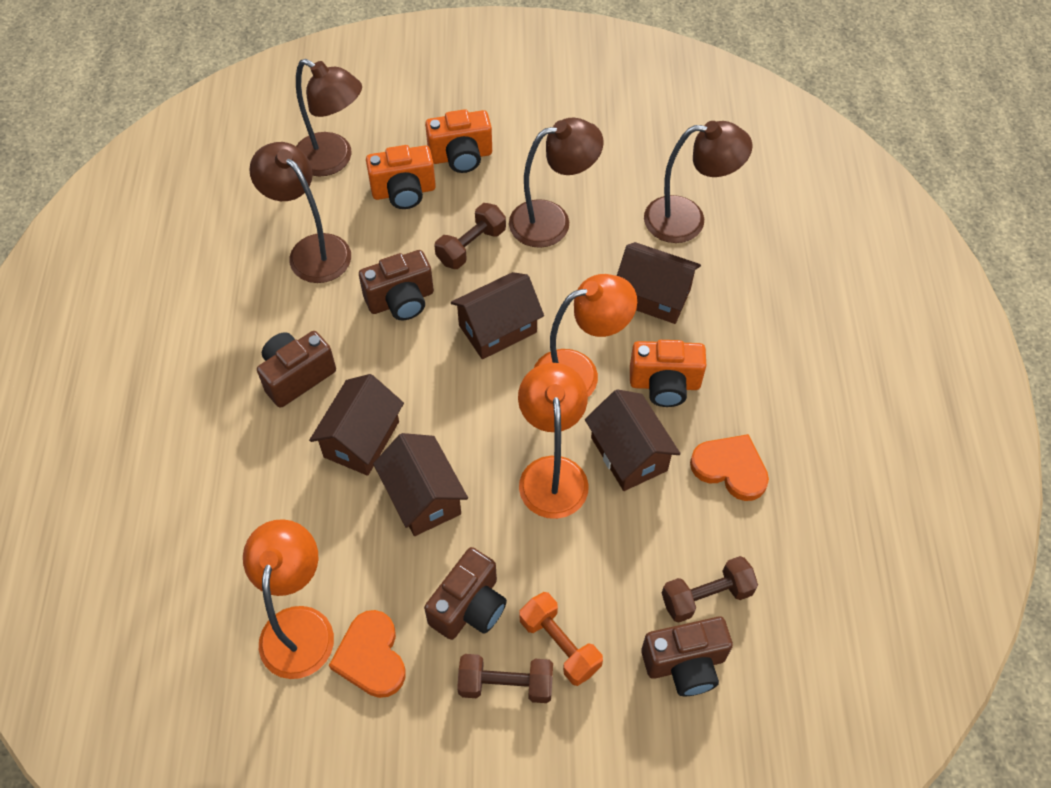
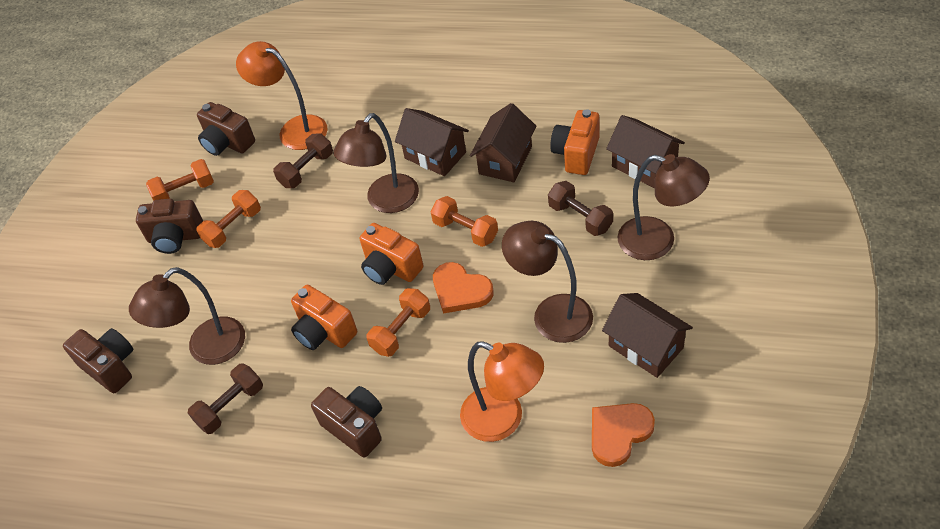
brown house: 5 -> 4
orange dumbbell: 1 -> 4
orange lamp: 3 -> 2

